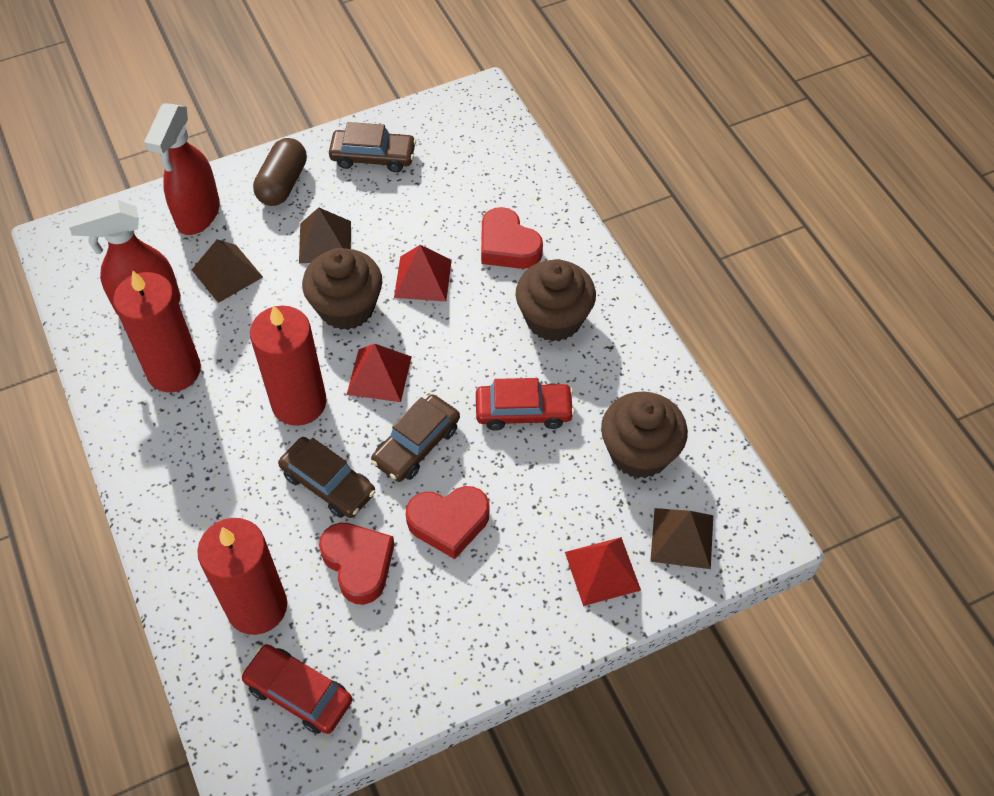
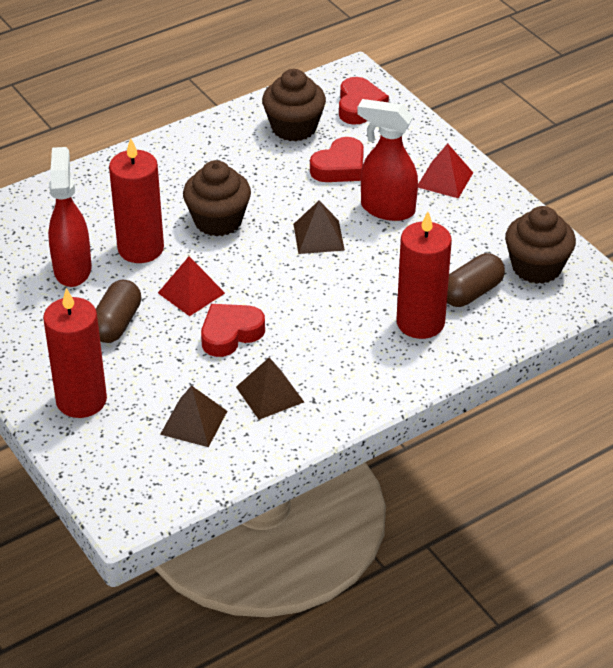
brown capsule: 1 -> 2
brown car: 3 -> 0
red car: 2 -> 0
red pyramid: 3 -> 2

